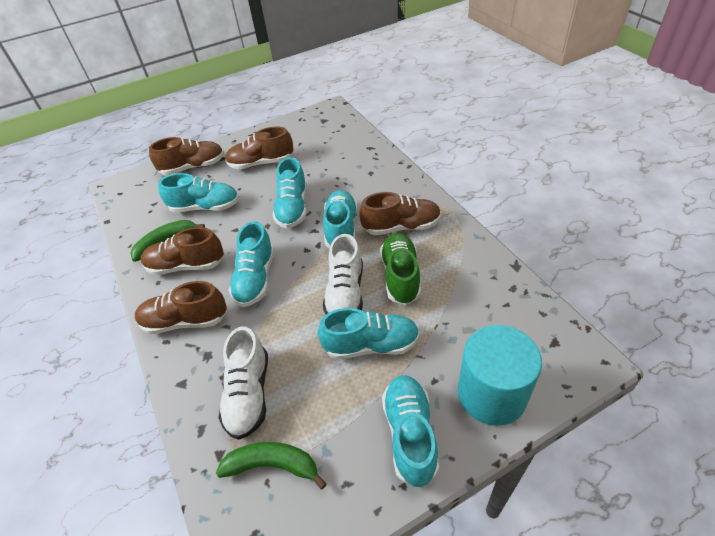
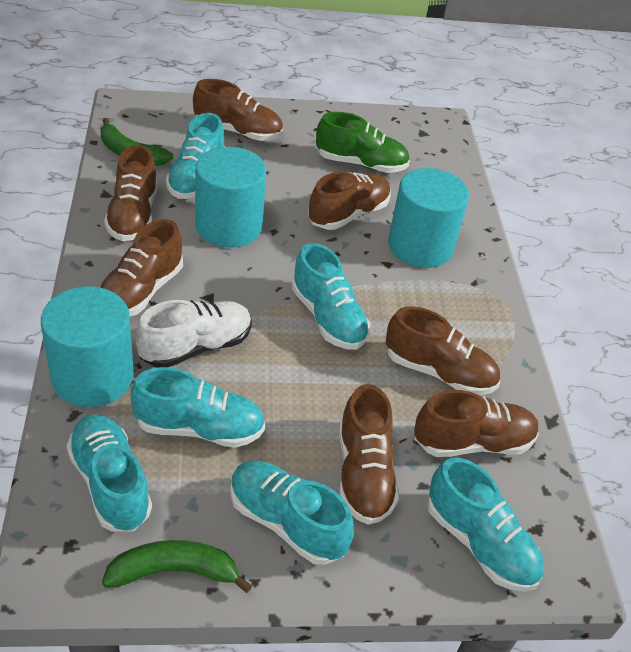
brown shoe: 5 -> 7
turquoise cylinder: 1 -> 3
white shoe: 2 -> 1

